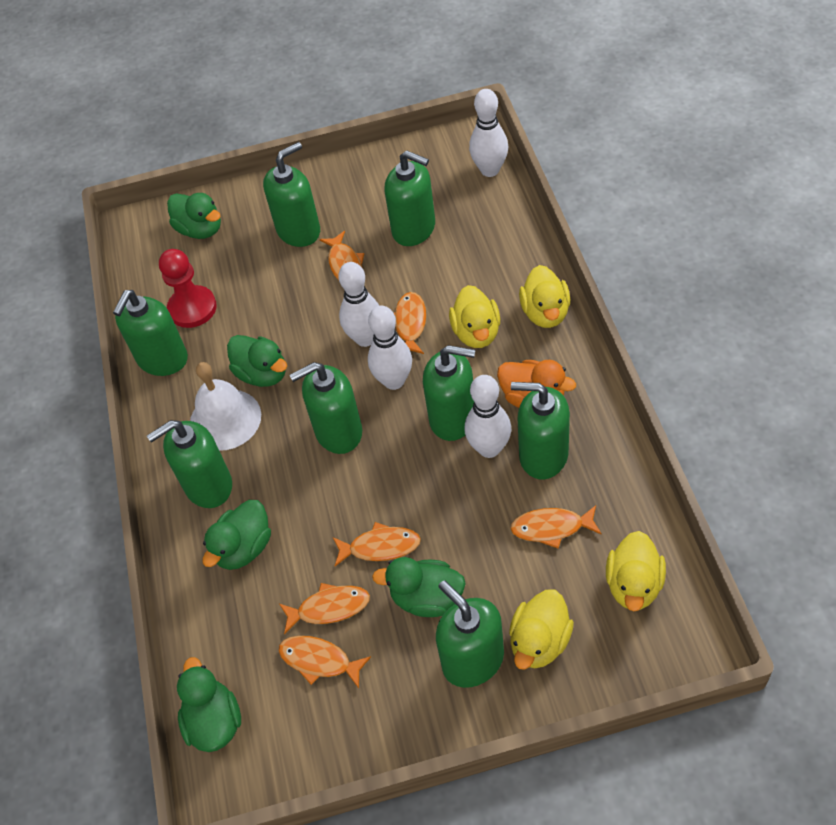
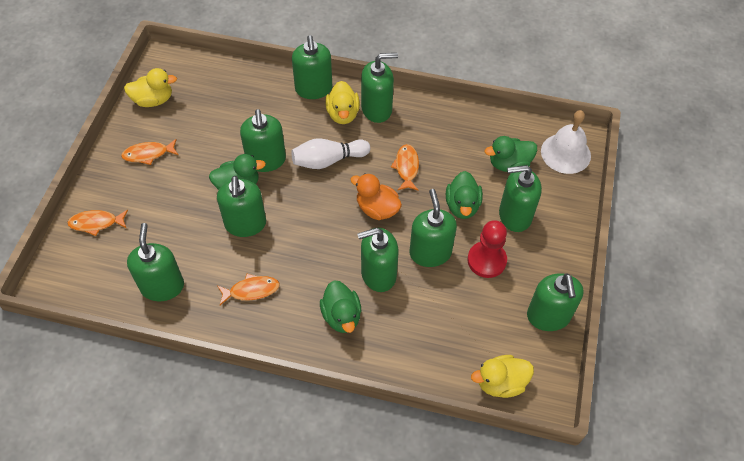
green duck: 5 -> 4
green soap dispenser: 8 -> 9
orange fish: 6 -> 4
white bowling pin: 4 -> 1
yellow duck: 4 -> 3

